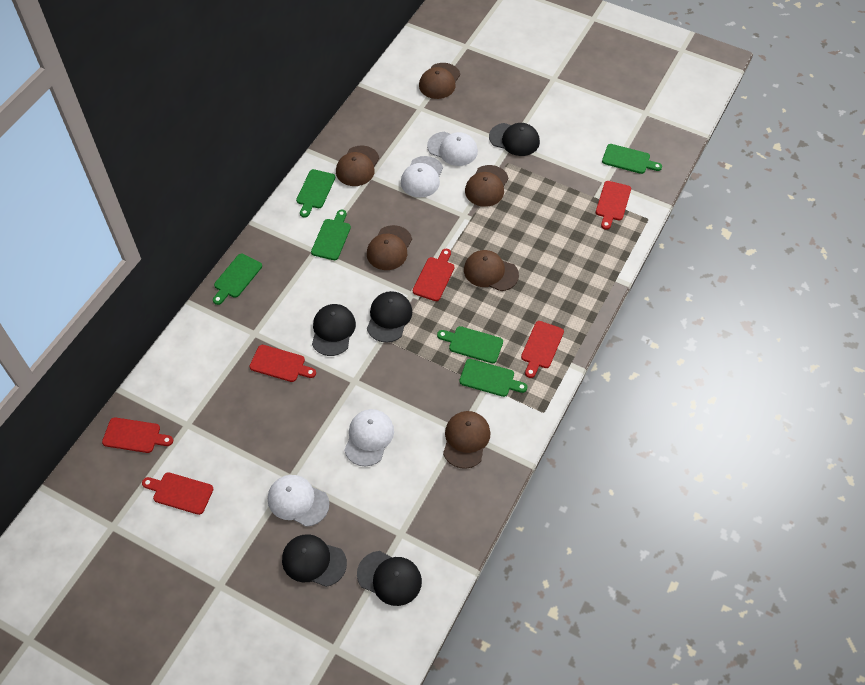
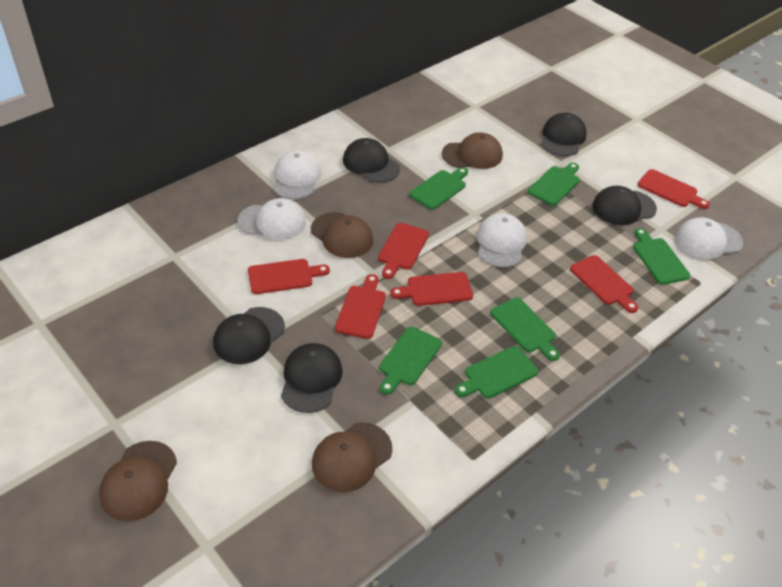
brown cap: 6 -> 4

